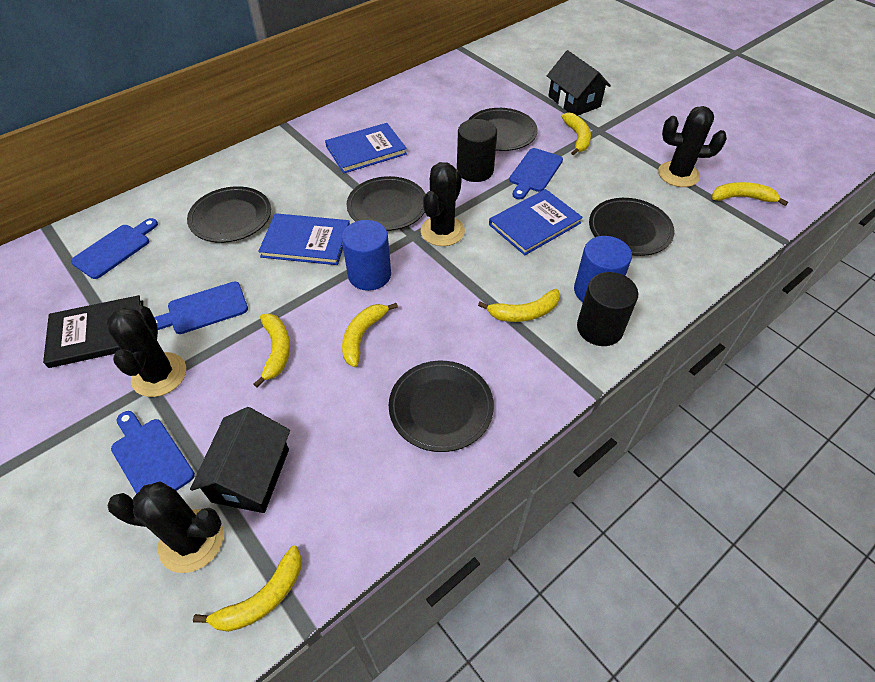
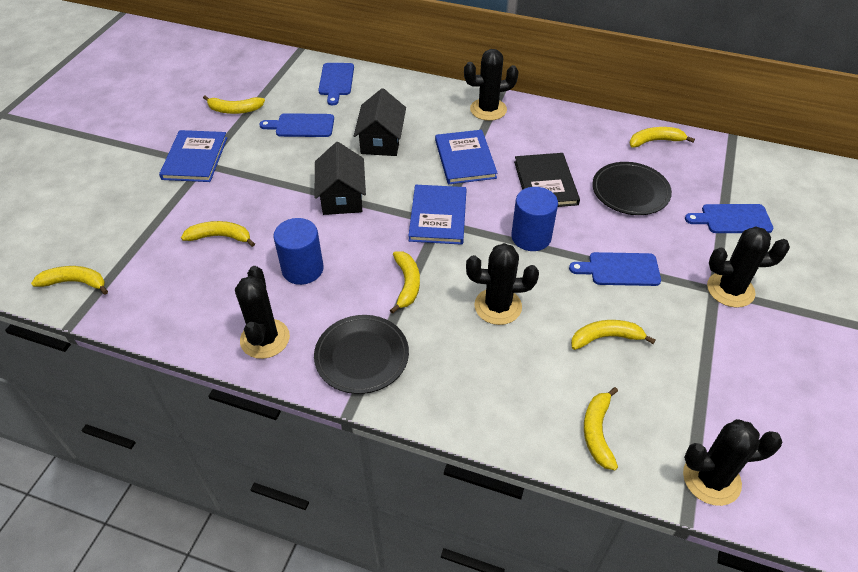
black cactus: 4 -> 5
black cylinder: 2 -> 0
black plate: 5 -> 2
yellow banana: 6 -> 7

